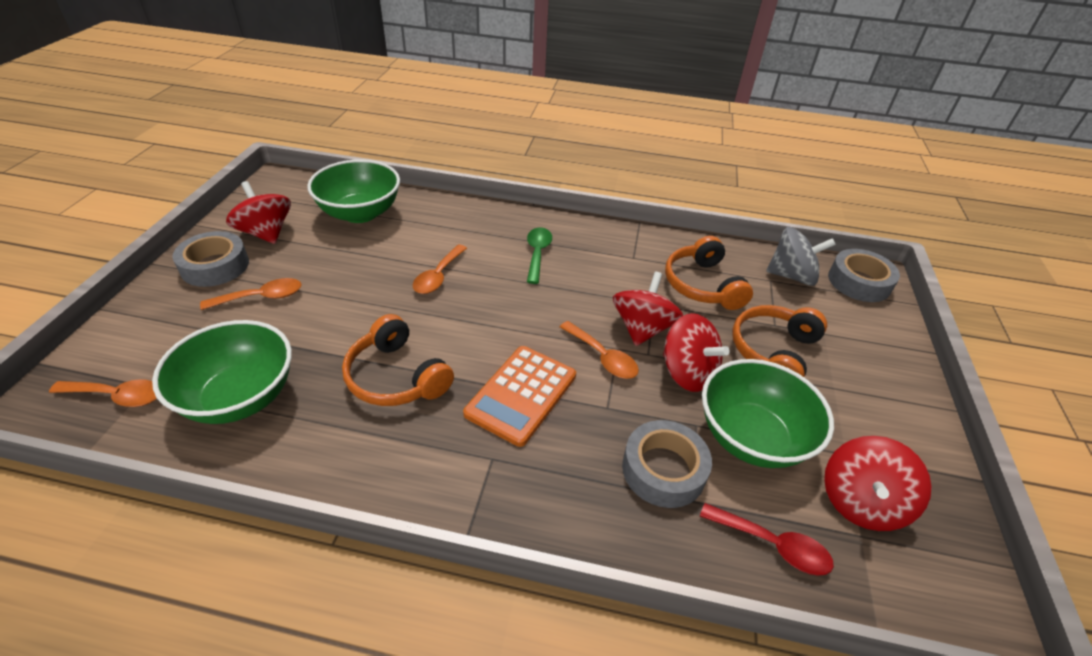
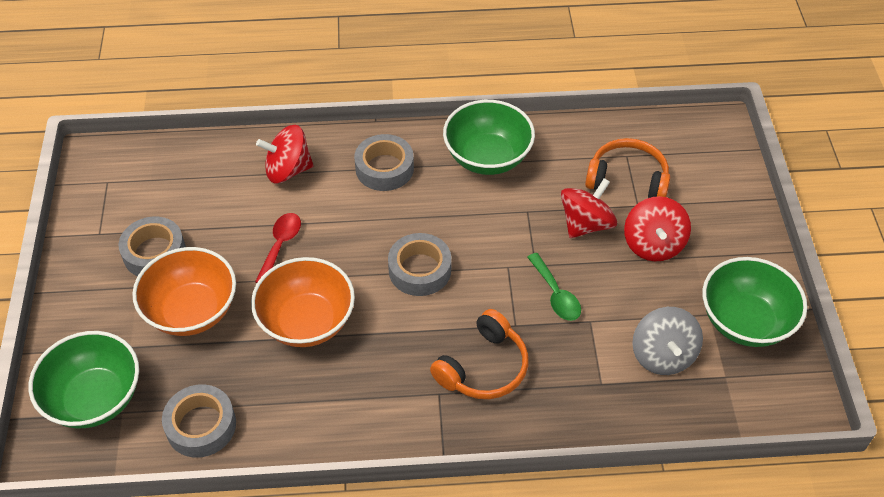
grey tape: 3 -> 4
orange bowl: 0 -> 2
orange calculator: 1 -> 0
orange headphones: 3 -> 2
orange spoon: 4 -> 0
red spinning top: 4 -> 3

